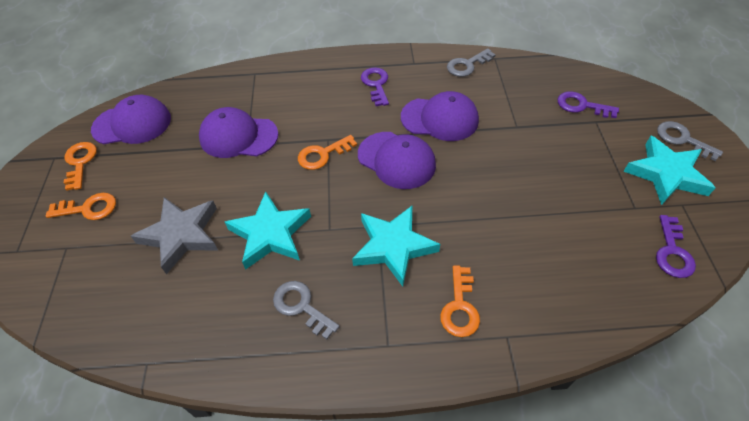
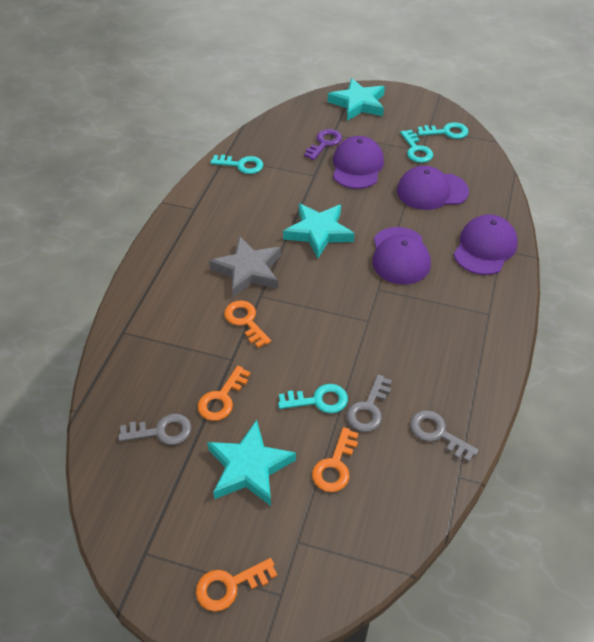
purple key: 3 -> 1
turquoise key: 0 -> 4

